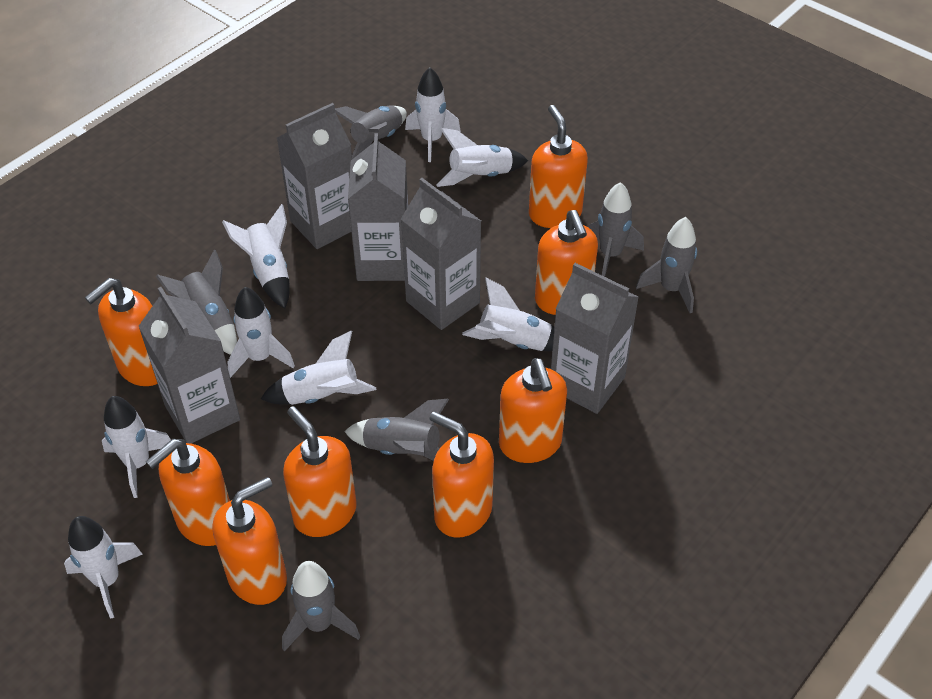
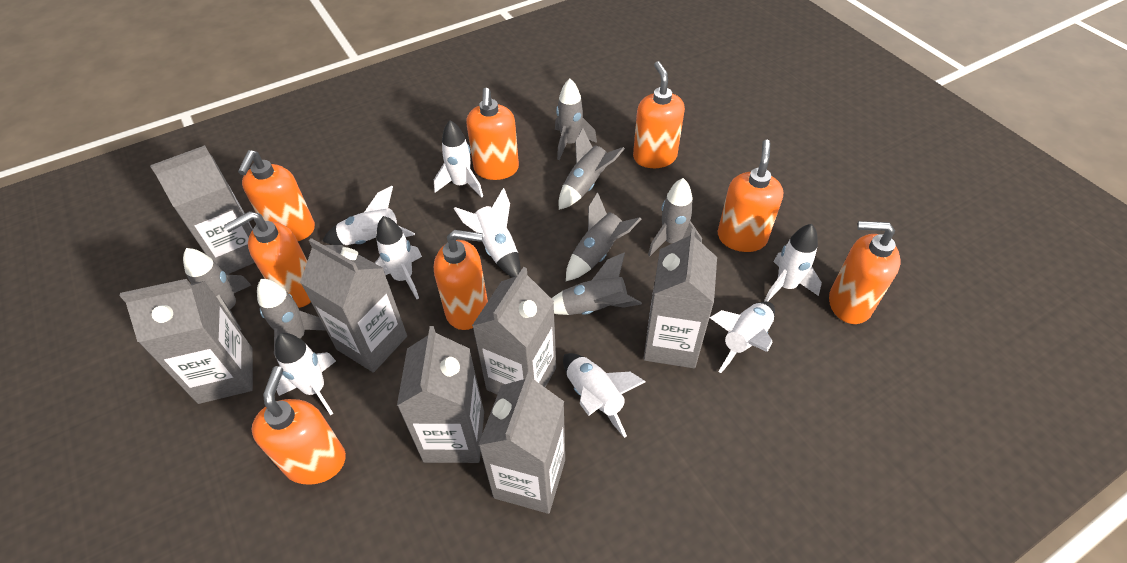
grey carton: 5 -> 7
grey rocket: 6 -> 7

